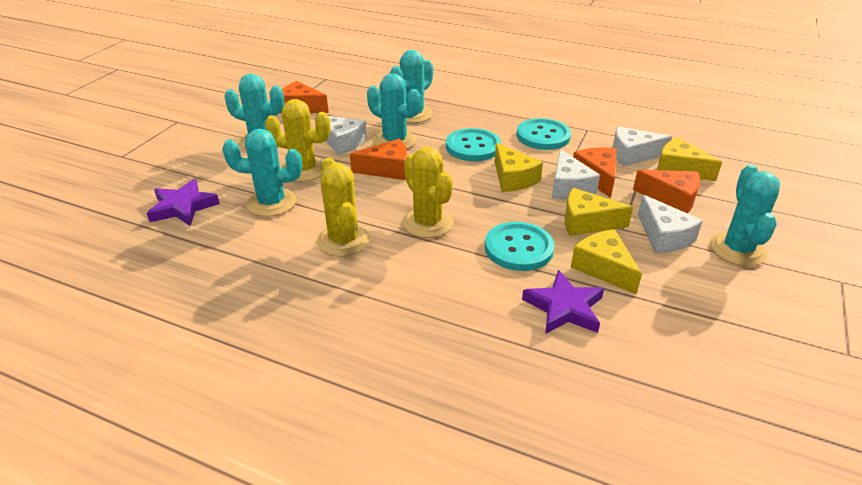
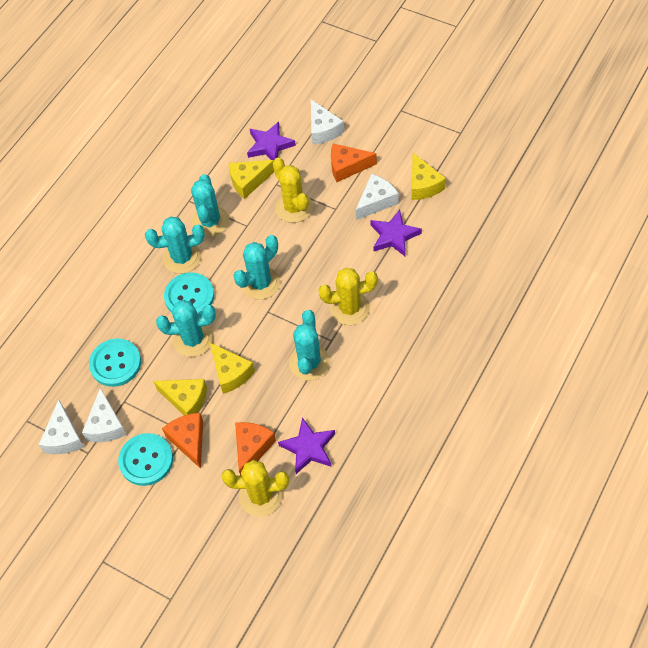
orange cheese: 4 -> 3
purple star: 2 -> 3

